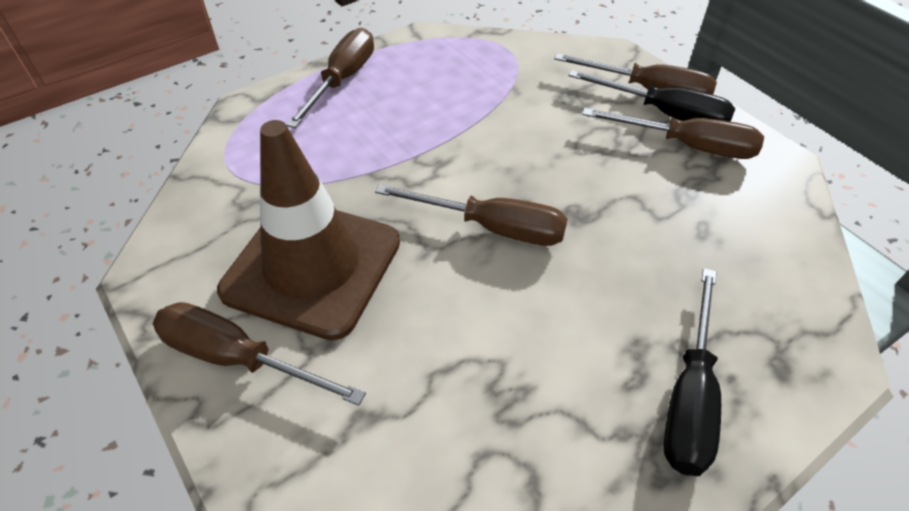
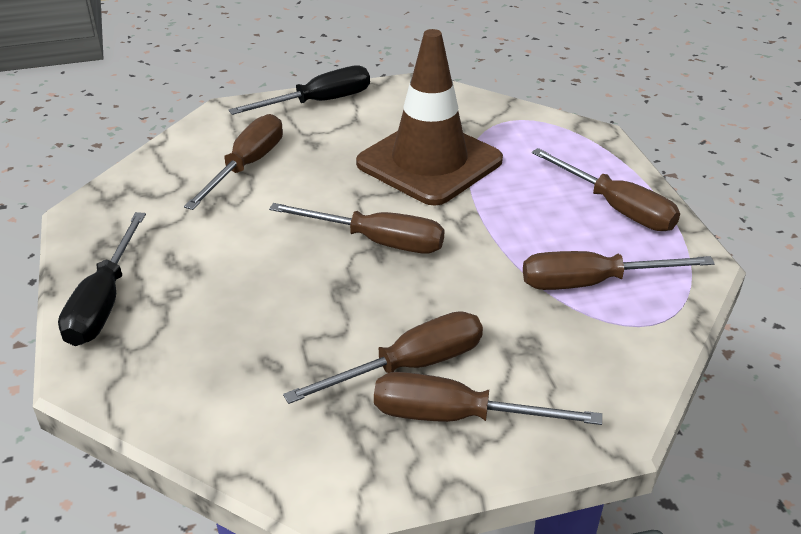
brown screwdriver: 5 -> 6

